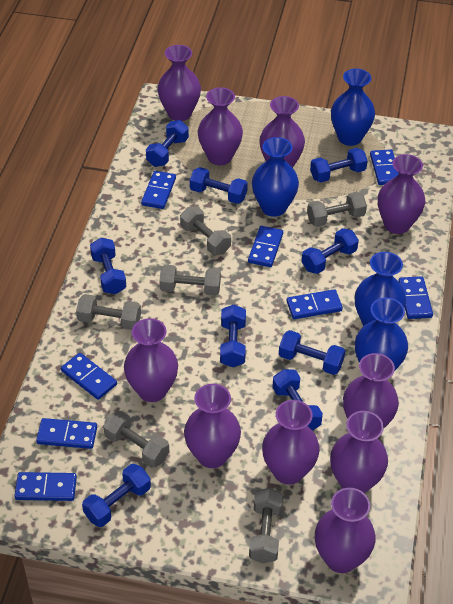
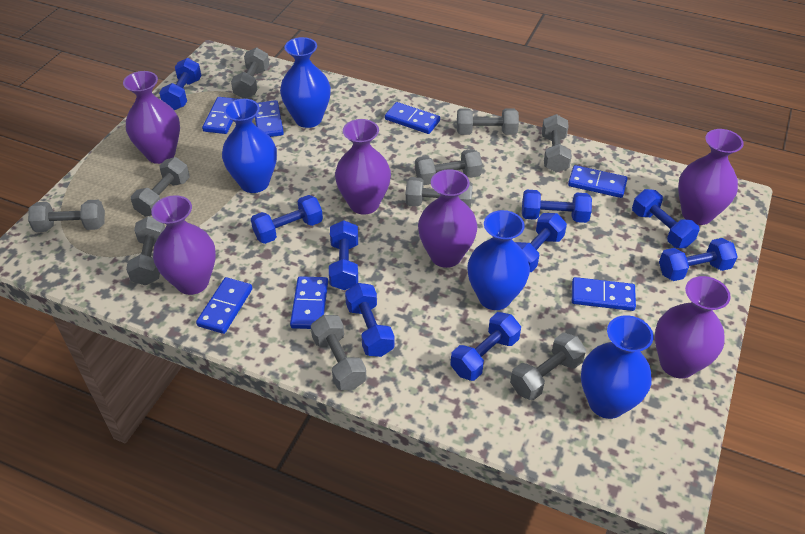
blue domino: 8 -> 7
grey dumbbell: 6 -> 10
purple vase: 10 -> 6

